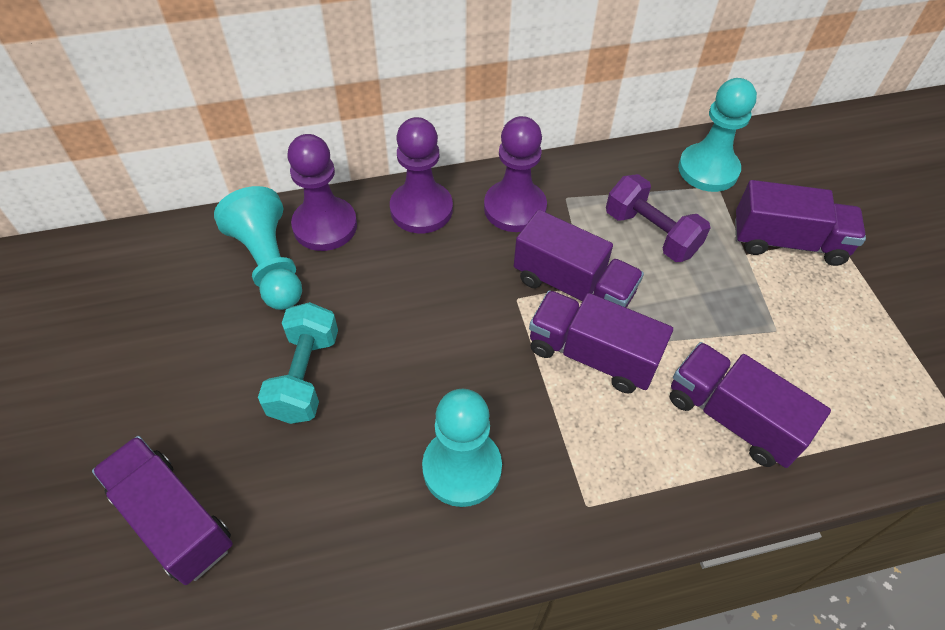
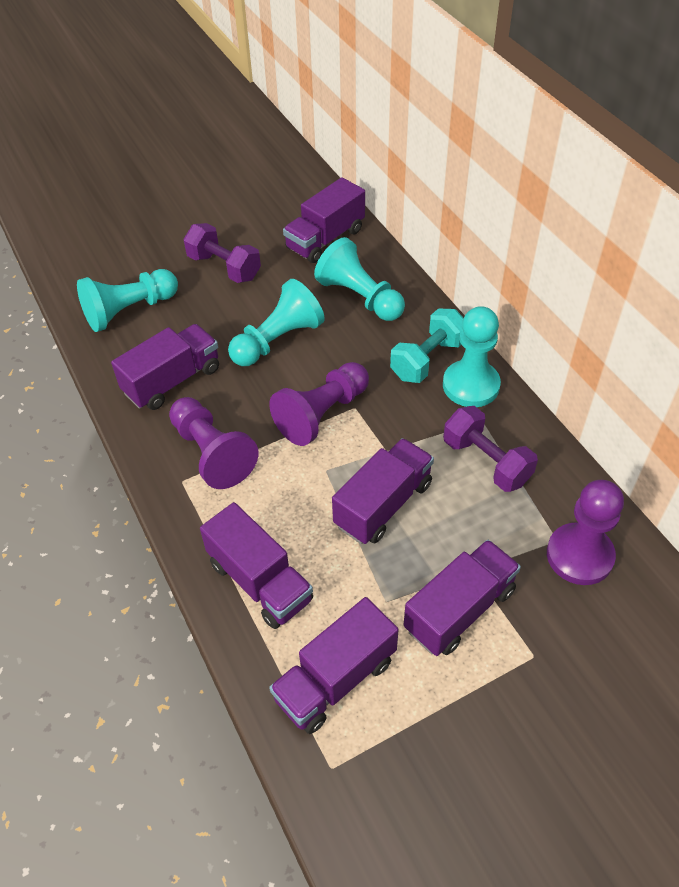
purple dumbbell: 1 -> 2
purple truck: 5 -> 6
turquoise pawn: 3 -> 4

